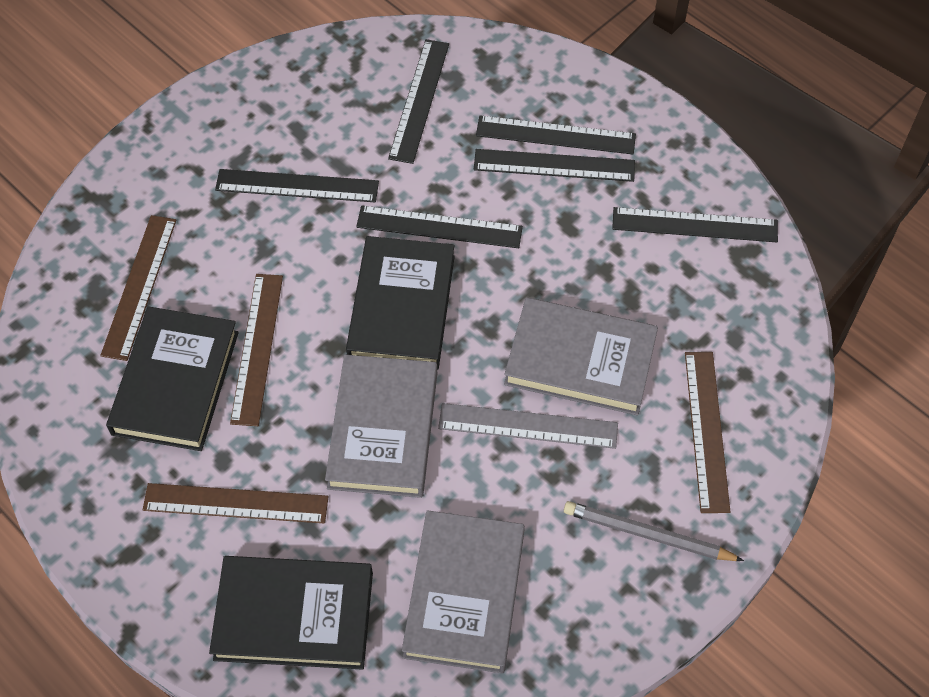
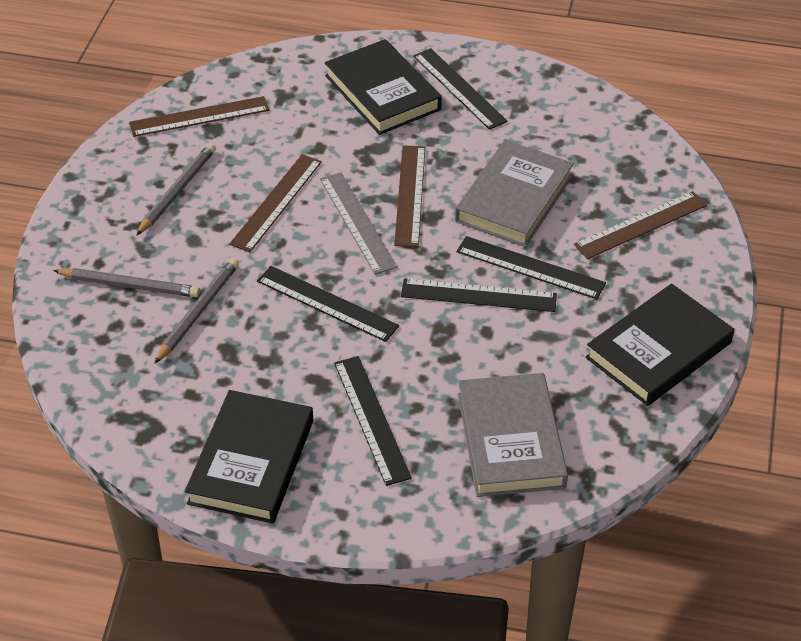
black ruler: 6 -> 5
grey book: 3 -> 2
grey pencil: 1 -> 3

